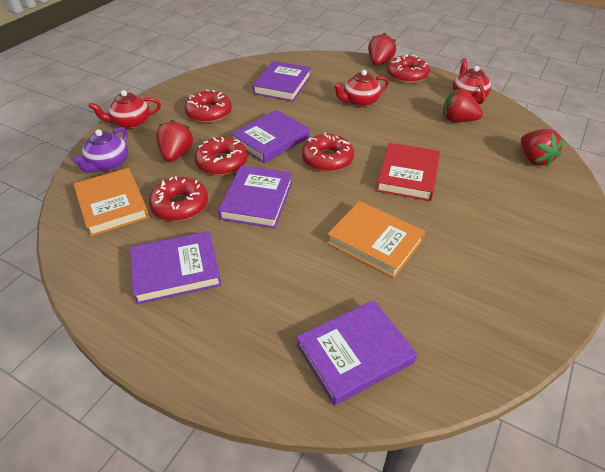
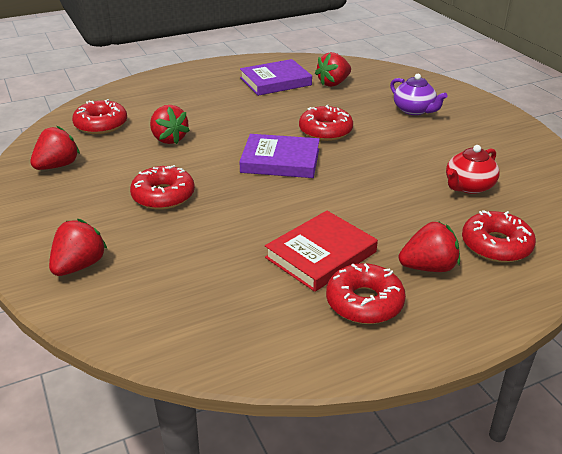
orange book: 2 -> 0
purple book: 5 -> 2
red strawberry: 4 -> 5
red teapot: 3 -> 1

